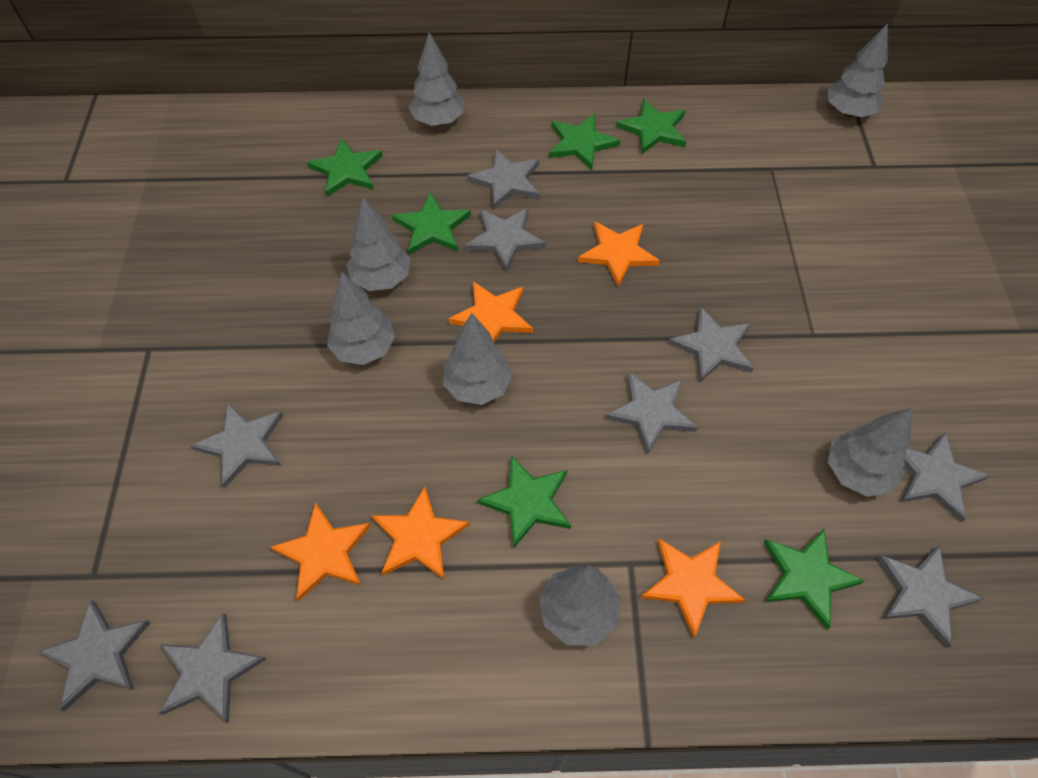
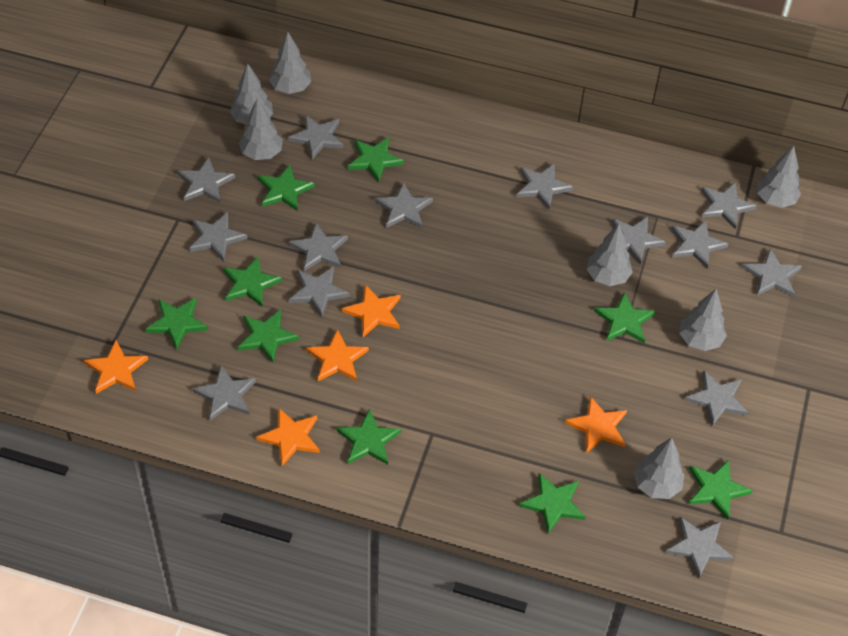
green star: 6 -> 9
grey star: 9 -> 14

